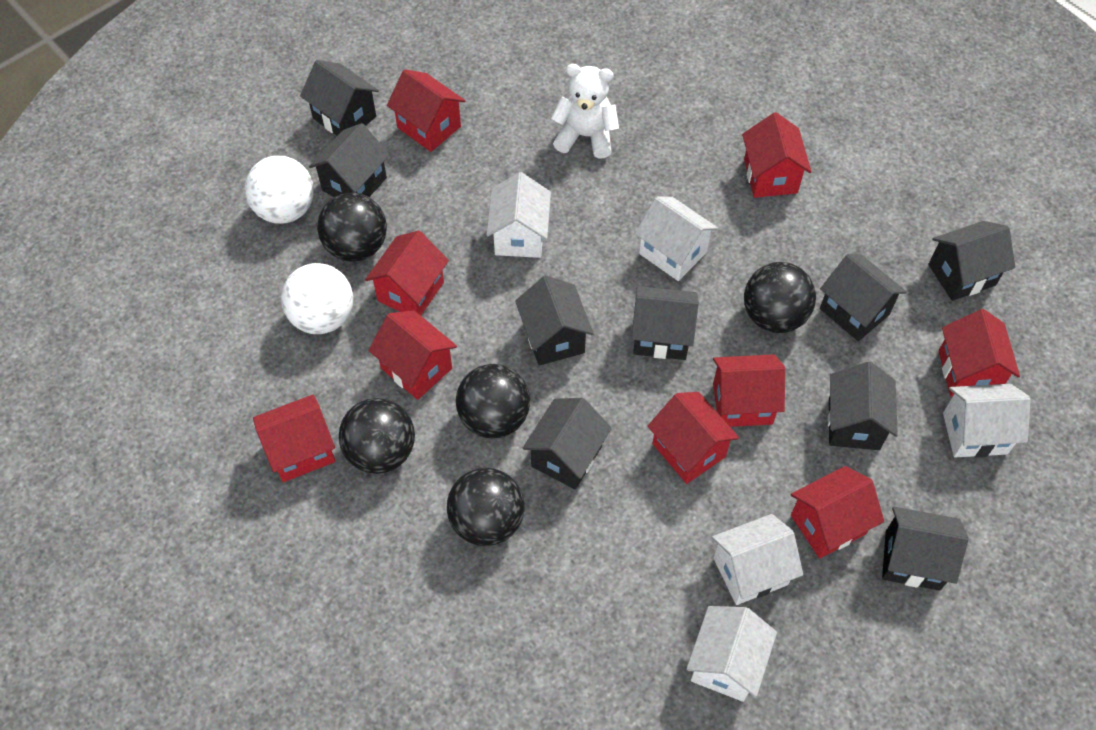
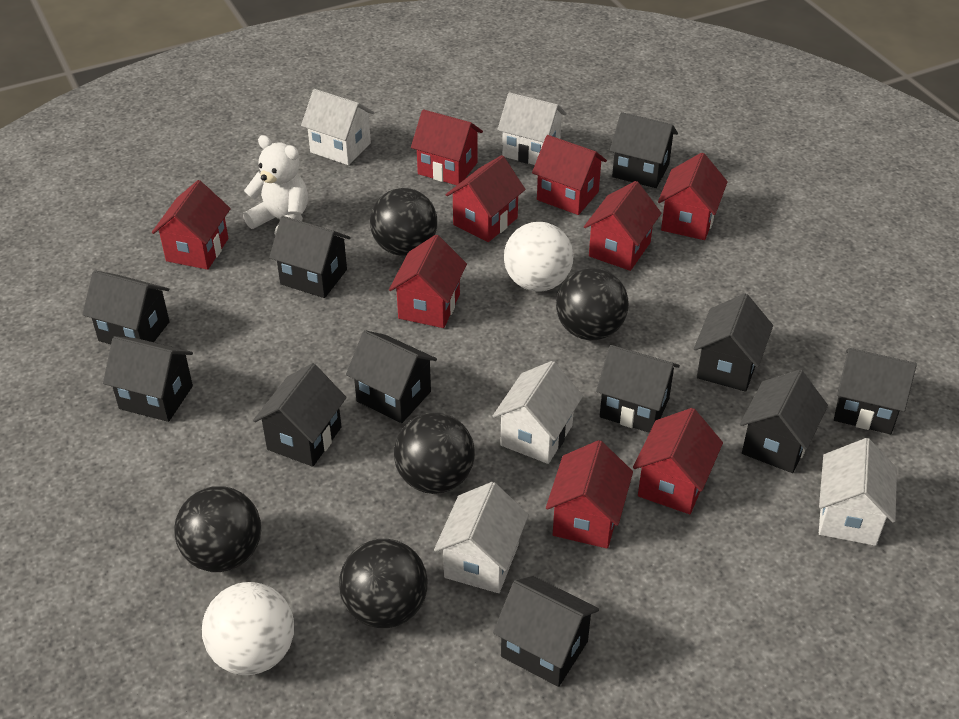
black house: 9 -> 11

